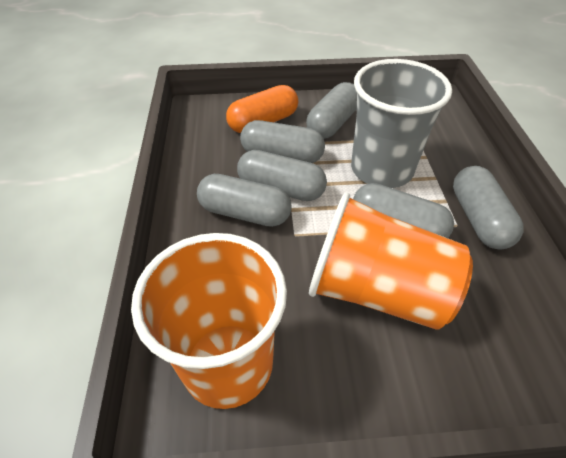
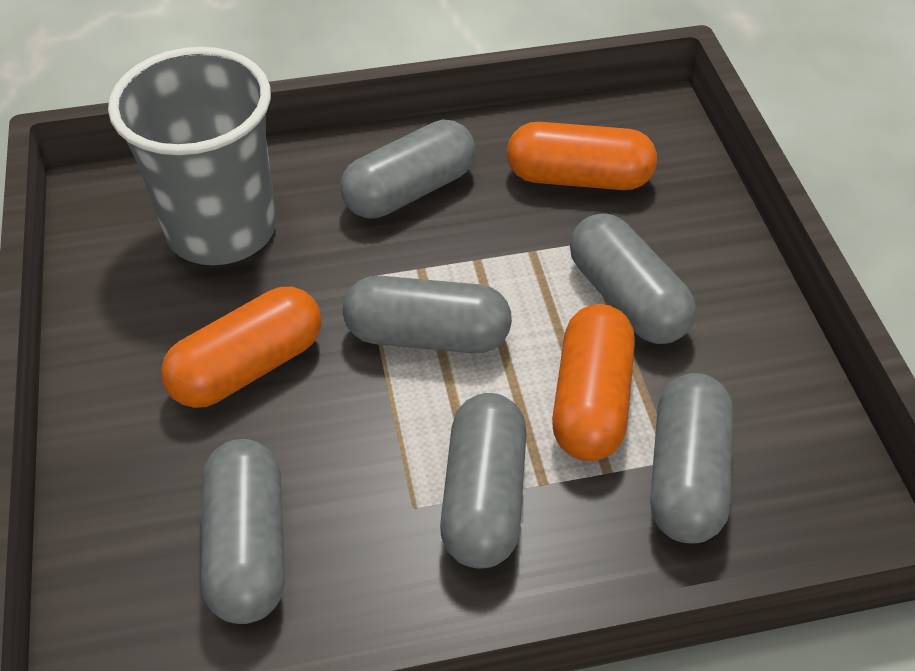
orange capsule: 1 -> 3
orange cup: 2 -> 0

